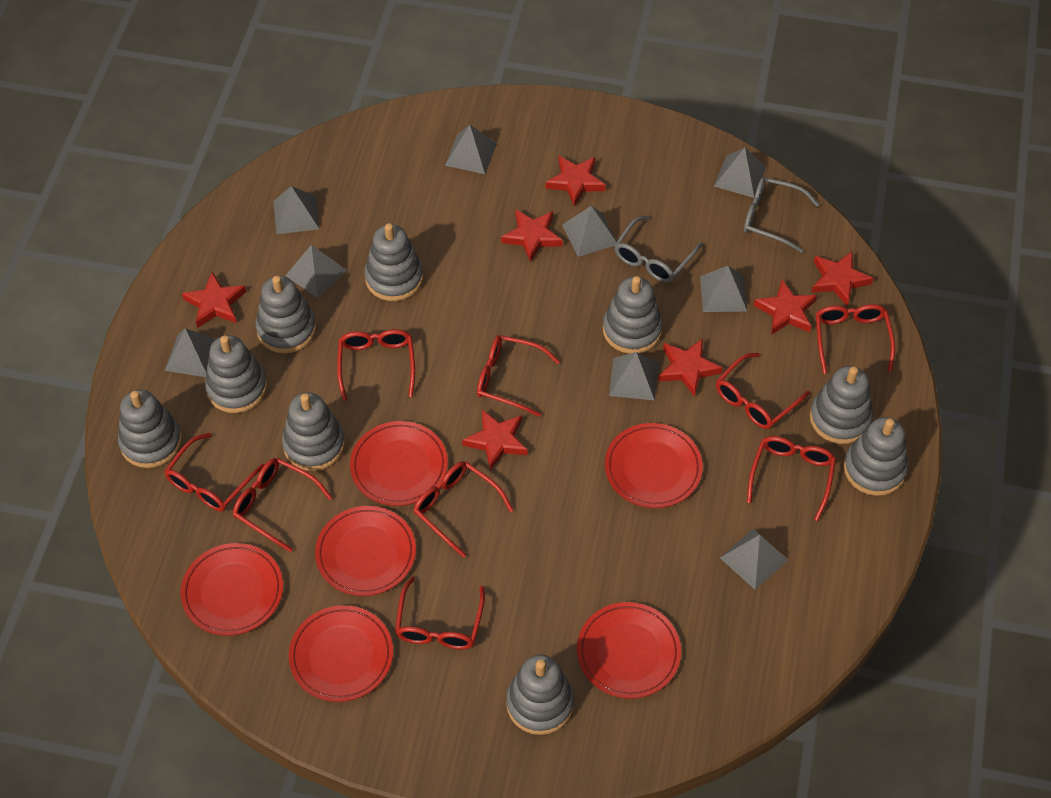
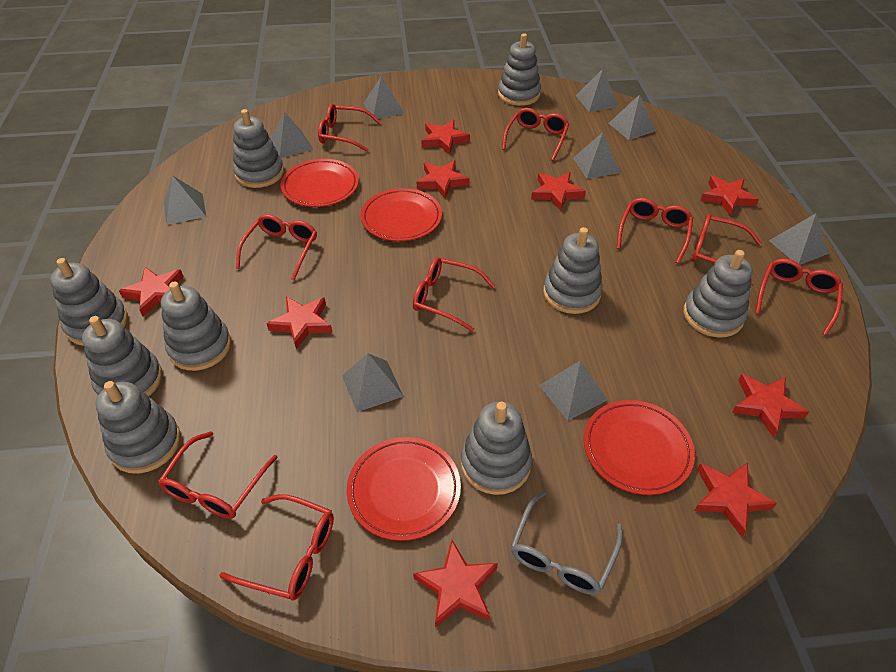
grey glasses: 2 -> 1
red plate: 6 -> 4
red star: 7 -> 9

